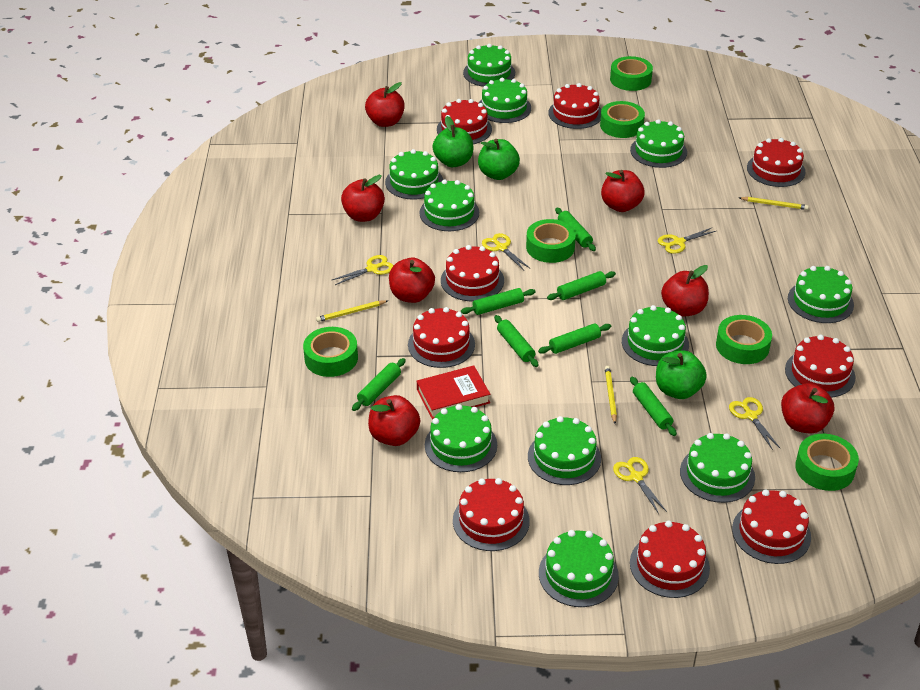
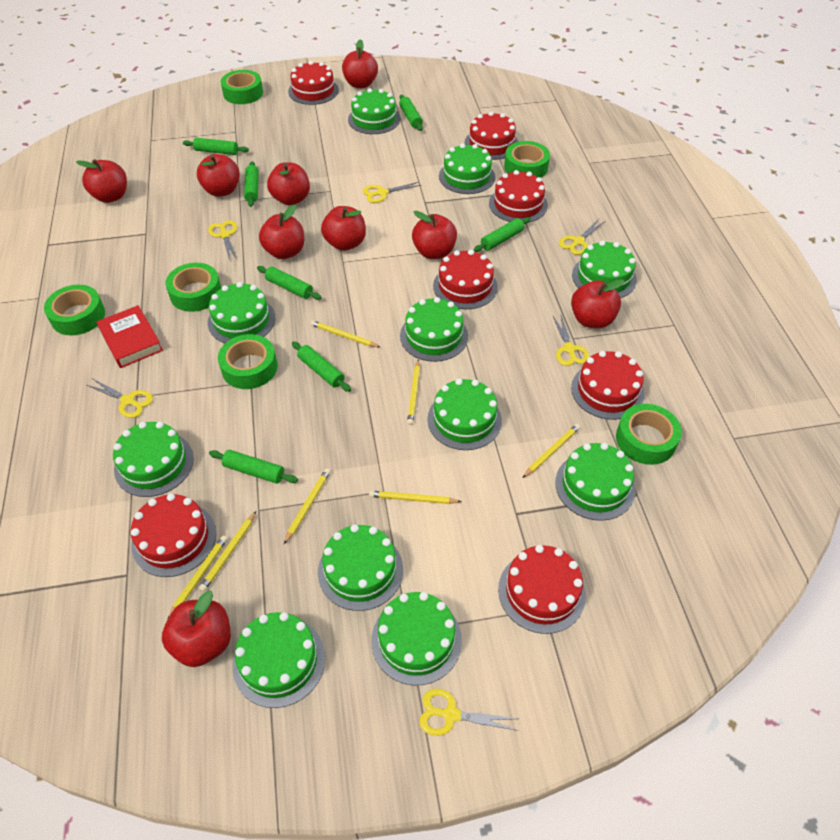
green apple: 3 -> 0
red apple: 7 -> 9
red cake: 9 -> 7
yellow pencil: 3 -> 7
yellow scissors: 5 -> 6

